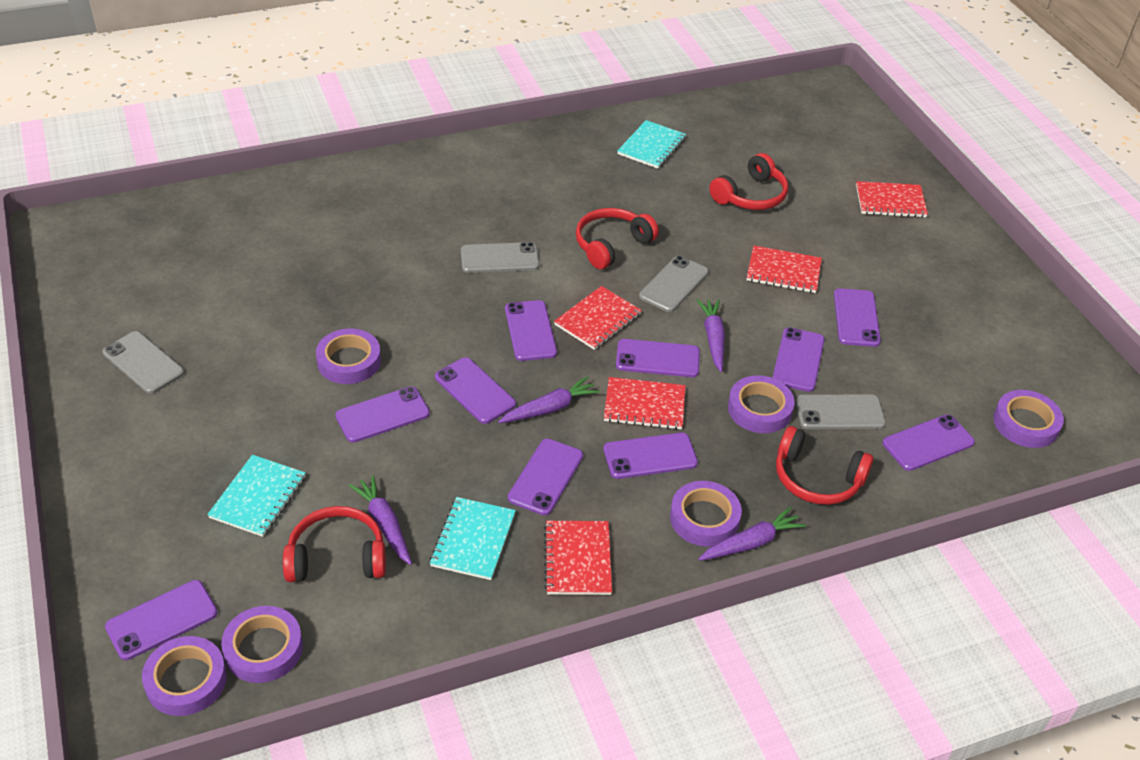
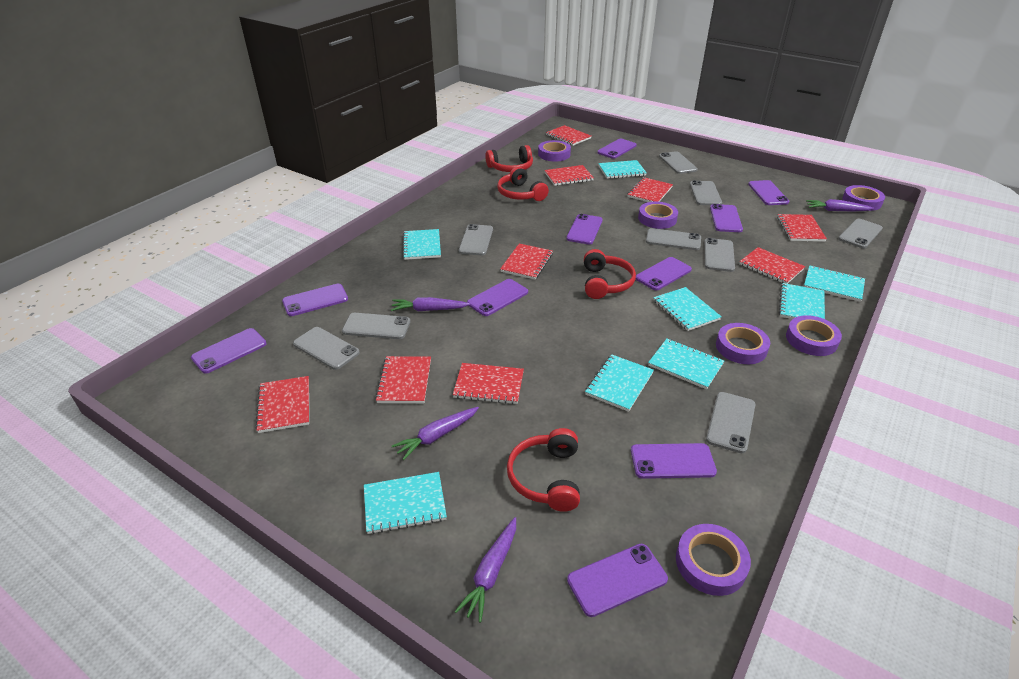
grey phone: 4 -> 9
red notebook: 5 -> 9
turquoise notebook: 3 -> 8

